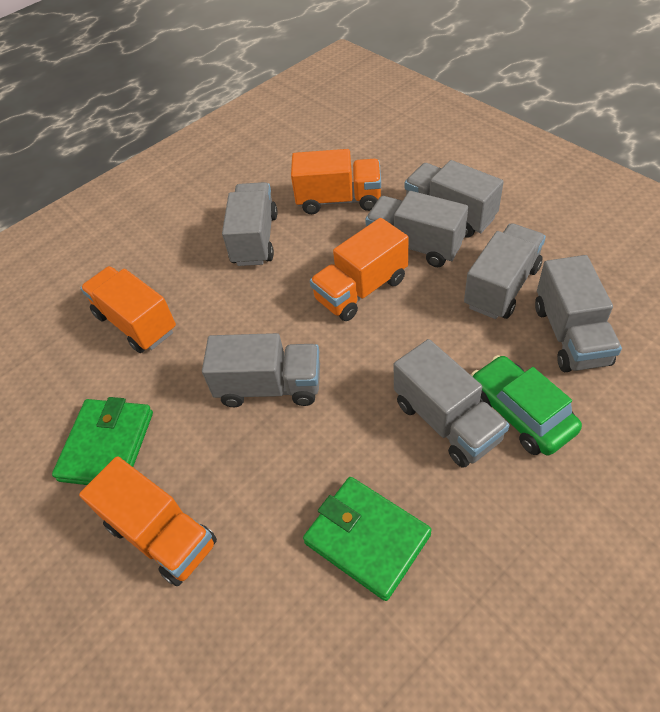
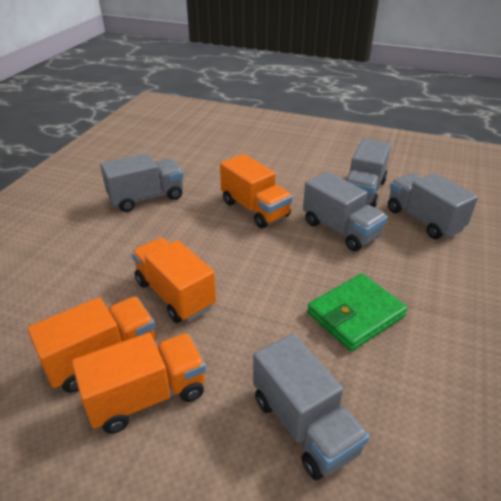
green car: 1 -> 0
green wallet: 2 -> 1
grey truck: 7 -> 5

